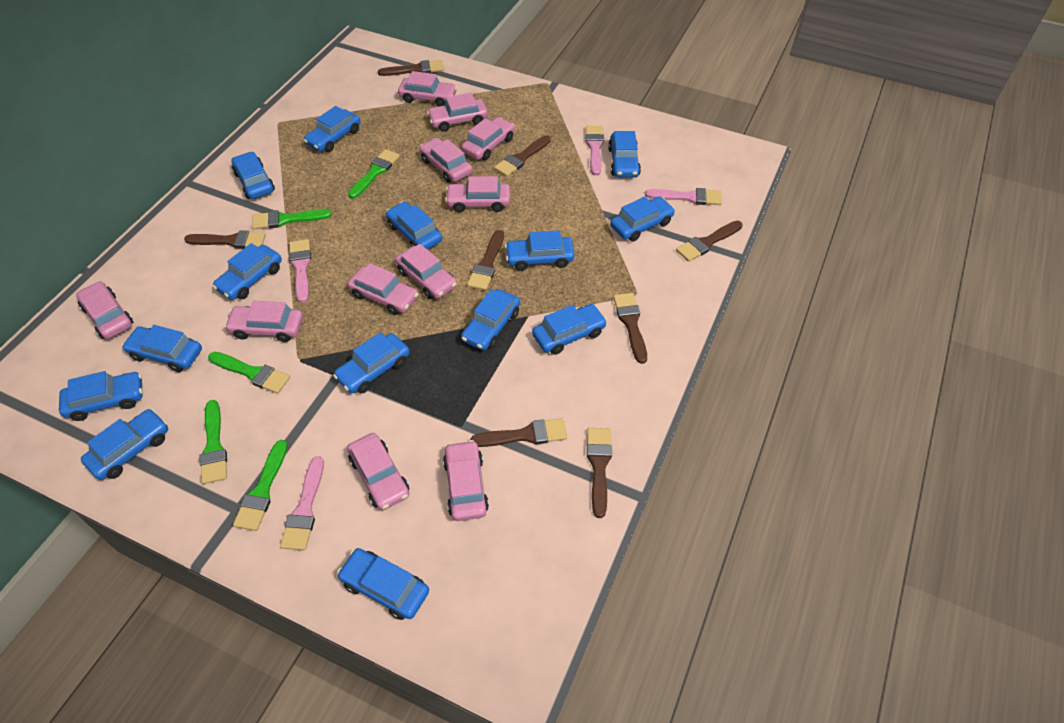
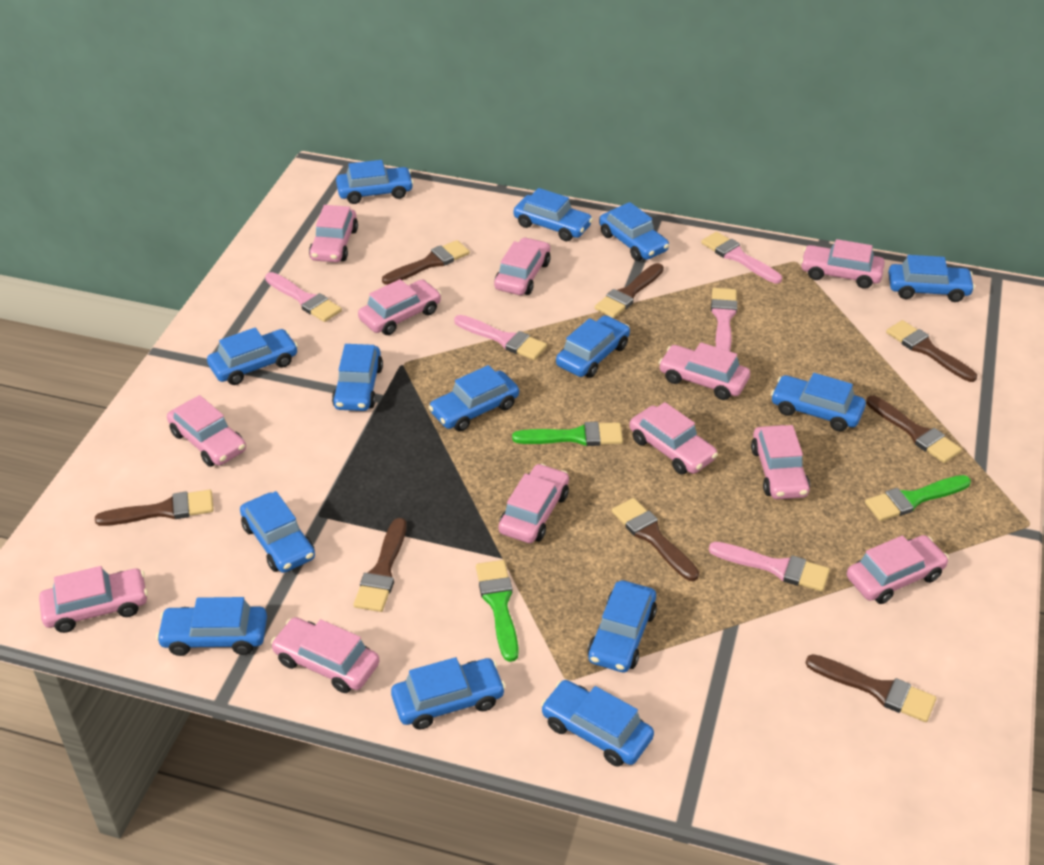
green brush: 5 -> 3
pink brush: 4 -> 5
pink car: 11 -> 12

